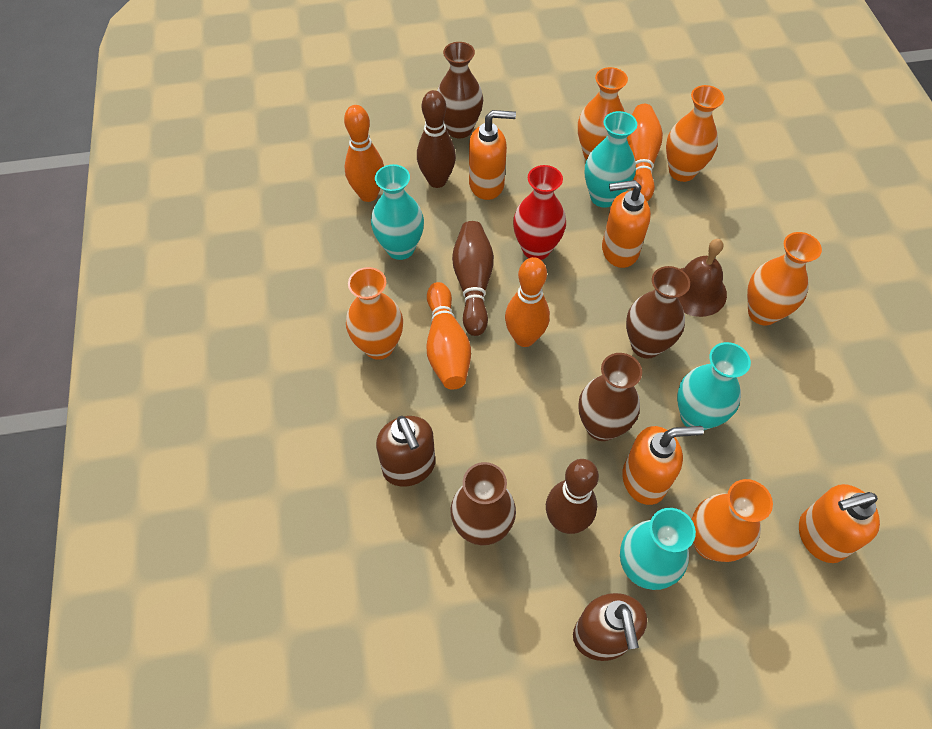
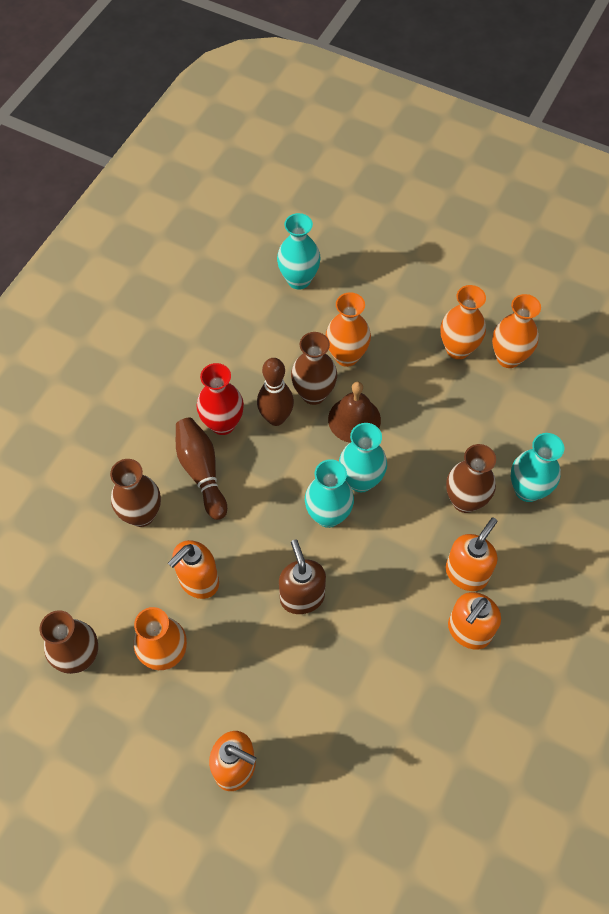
brown bowling pin: 3 -> 2
brown soap dispenser: 2 -> 1
orange bowling pin: 4 -> 0
orange vase: 5 -> 4

